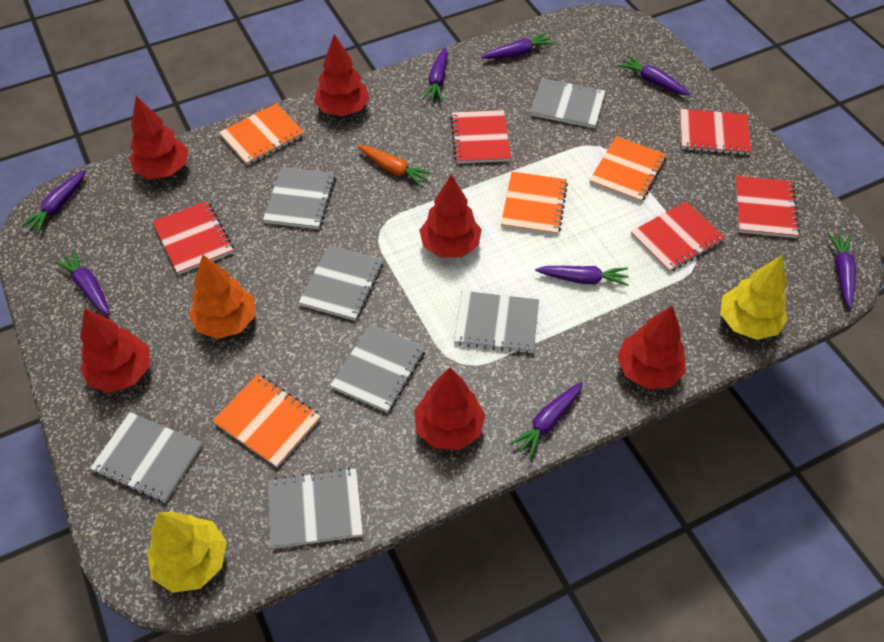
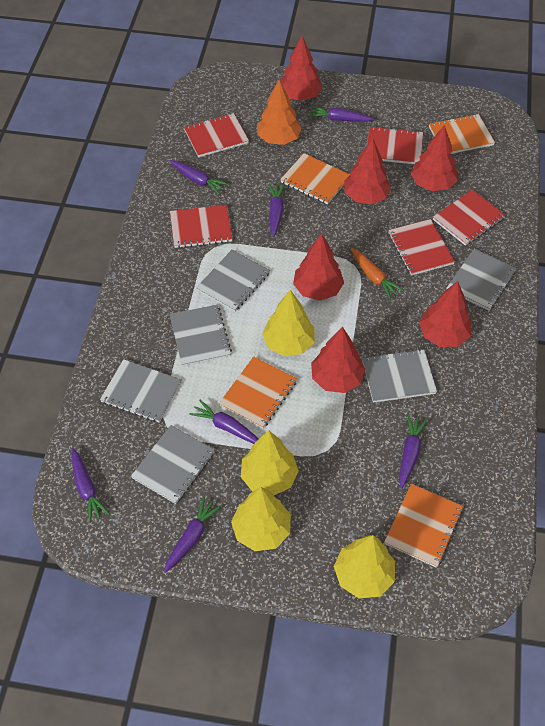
grey notebook: 7 -> 6
purple carrot: 8 -> 7
yellow tree: 2 -> 4

